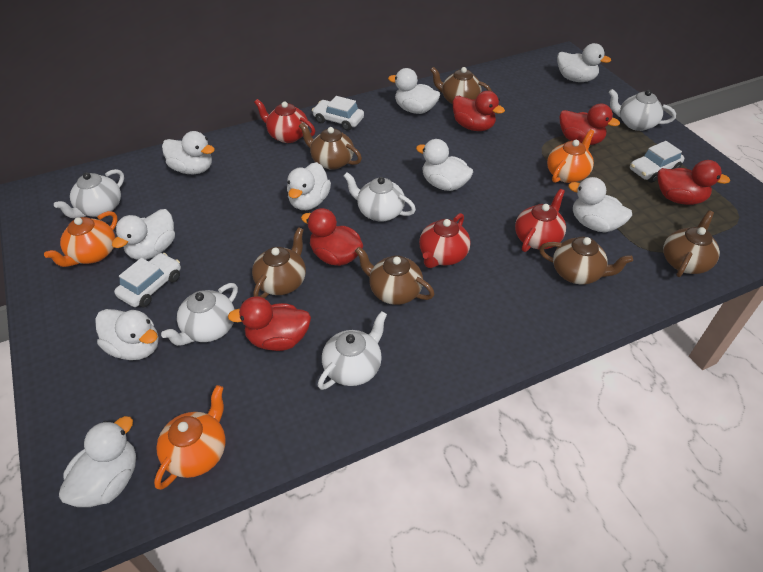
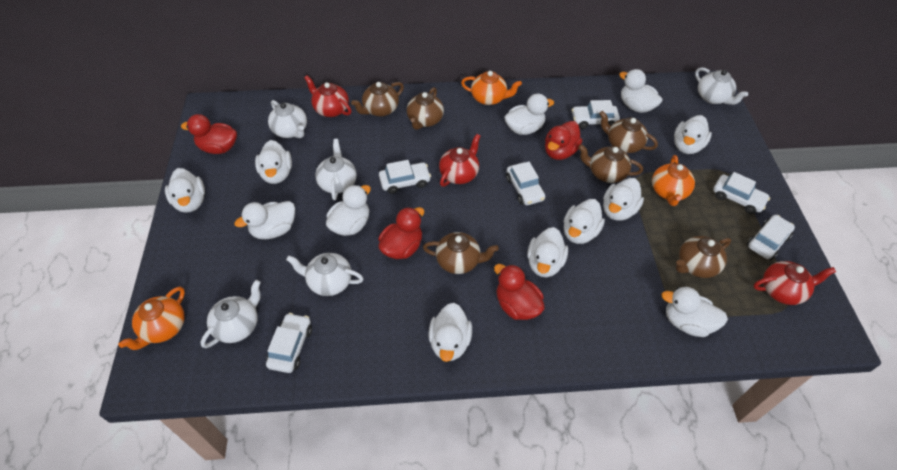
red duck: 5 -> 4
white car: 3 -> 6
white duck: 9 -> 12

